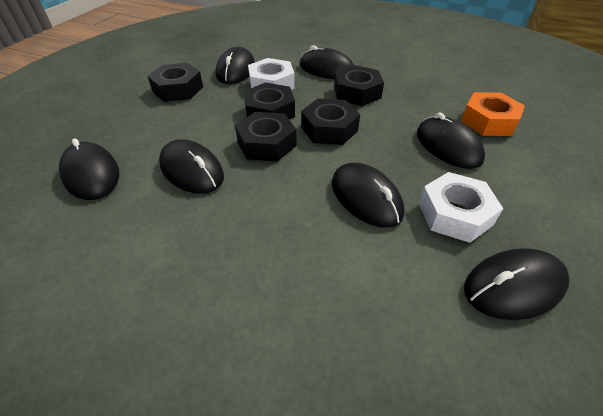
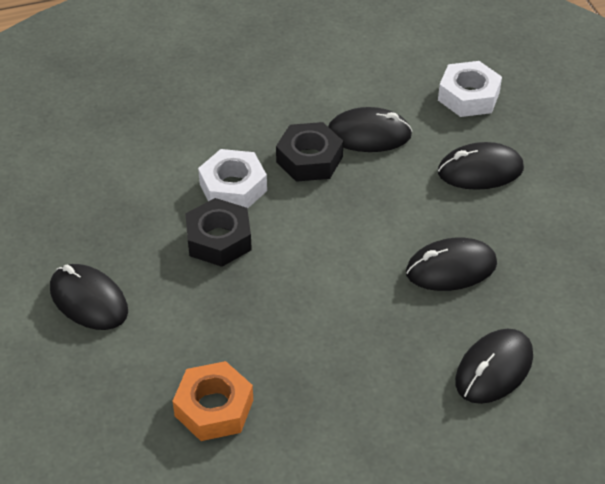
black mouse: 7 -> 5
black nut: 5 -> 2

